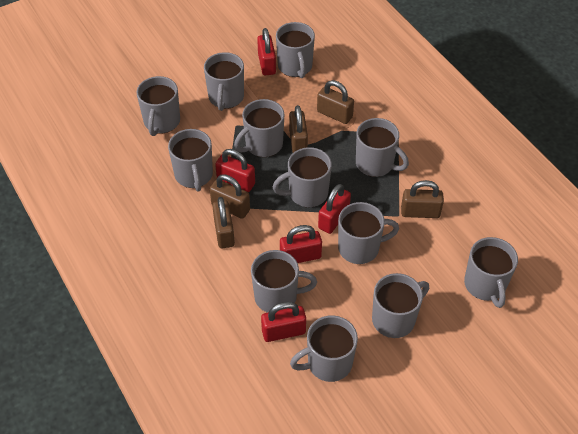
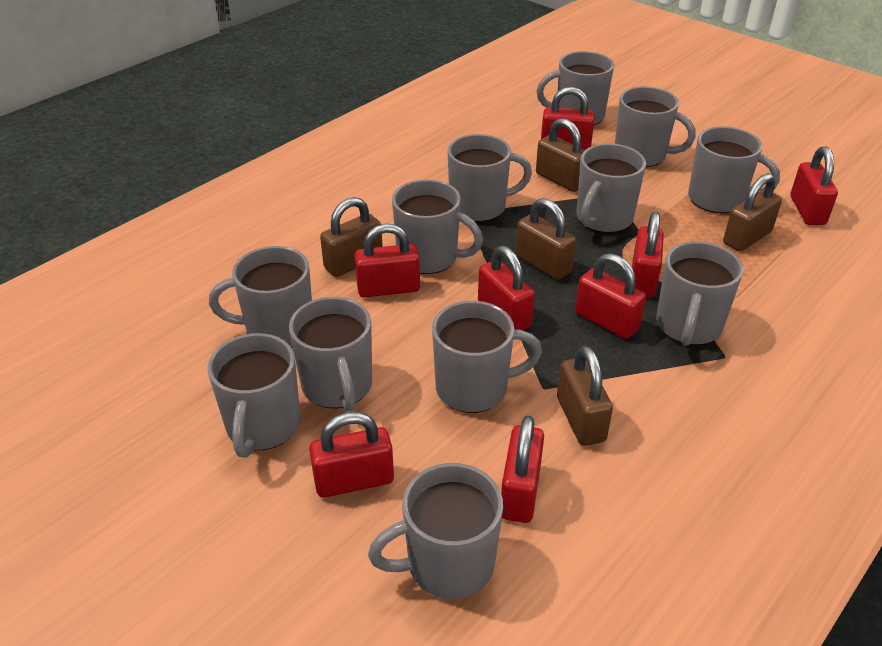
red padlock: 5 -> 8

